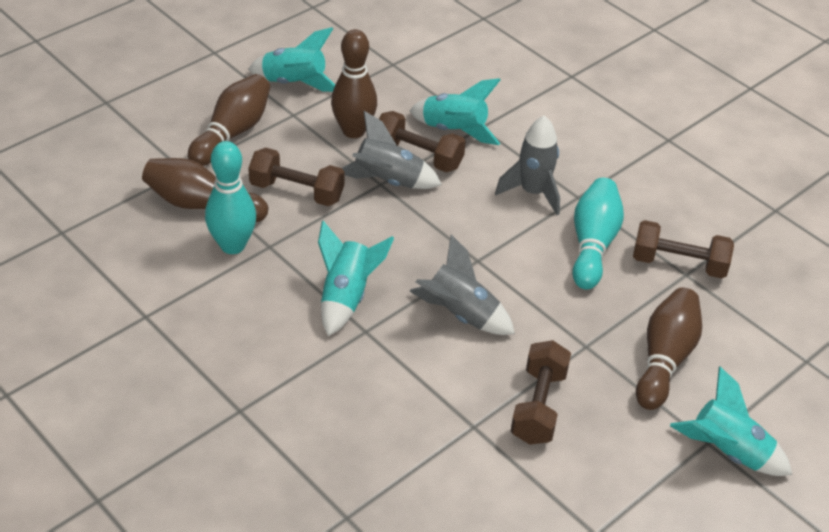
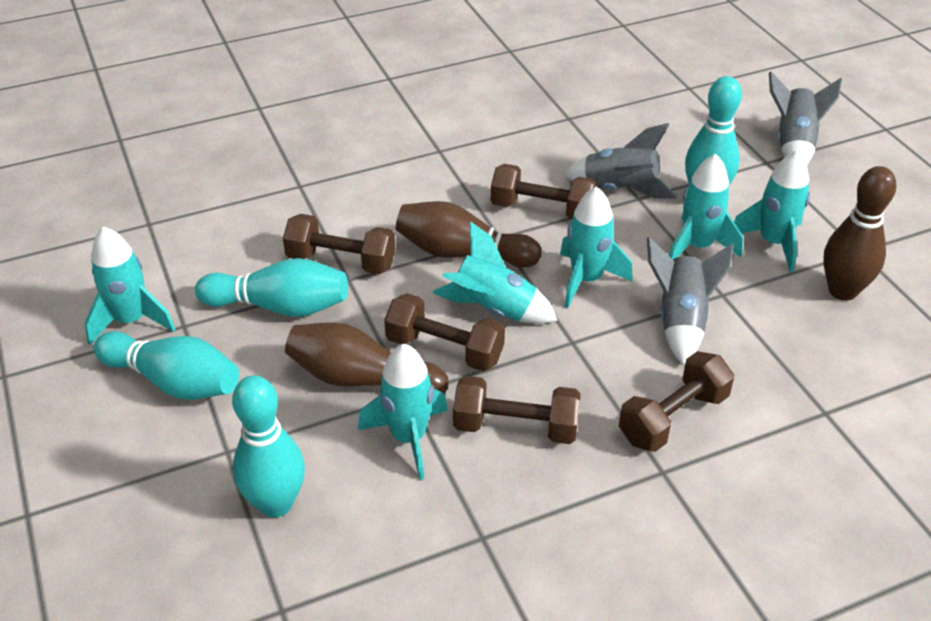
brown bowling pin: 4 -> 3
brown dumbbell: 4 -> 5
turquoise bowling pin: 2 -> 4
turquoise rocket: 4 -> 6

